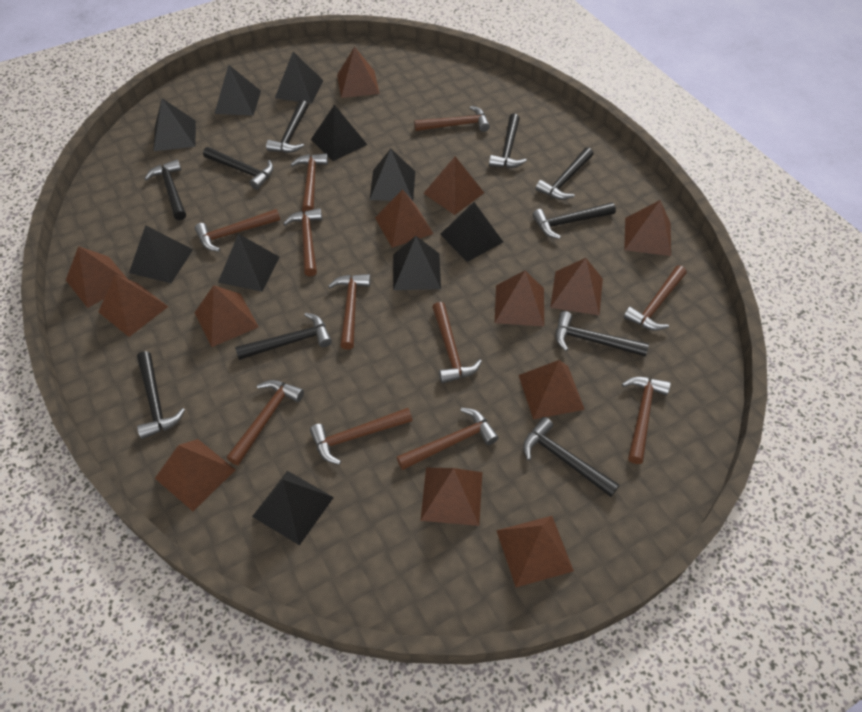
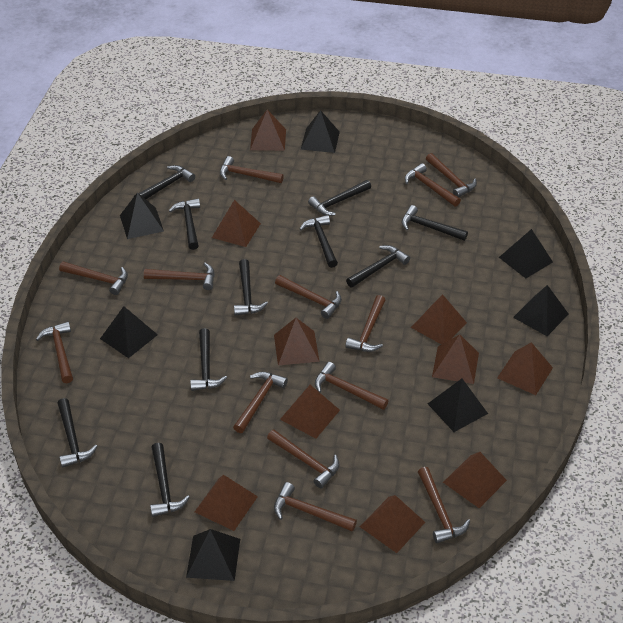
black pyramid: 10 -> 7
brown hammer: 11 -> 13
brown pyramid: 13 -> 10

